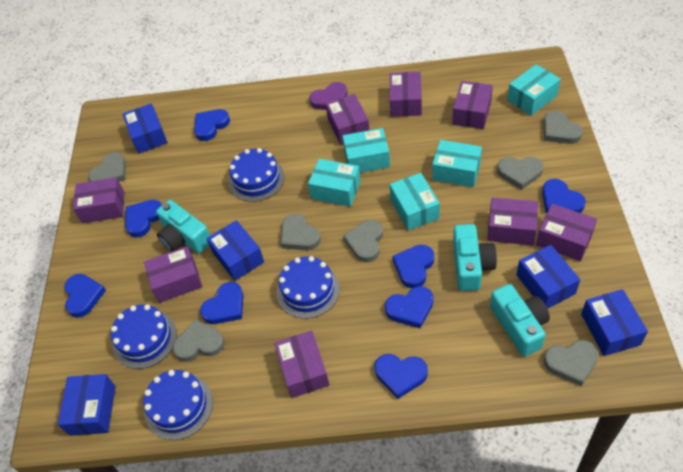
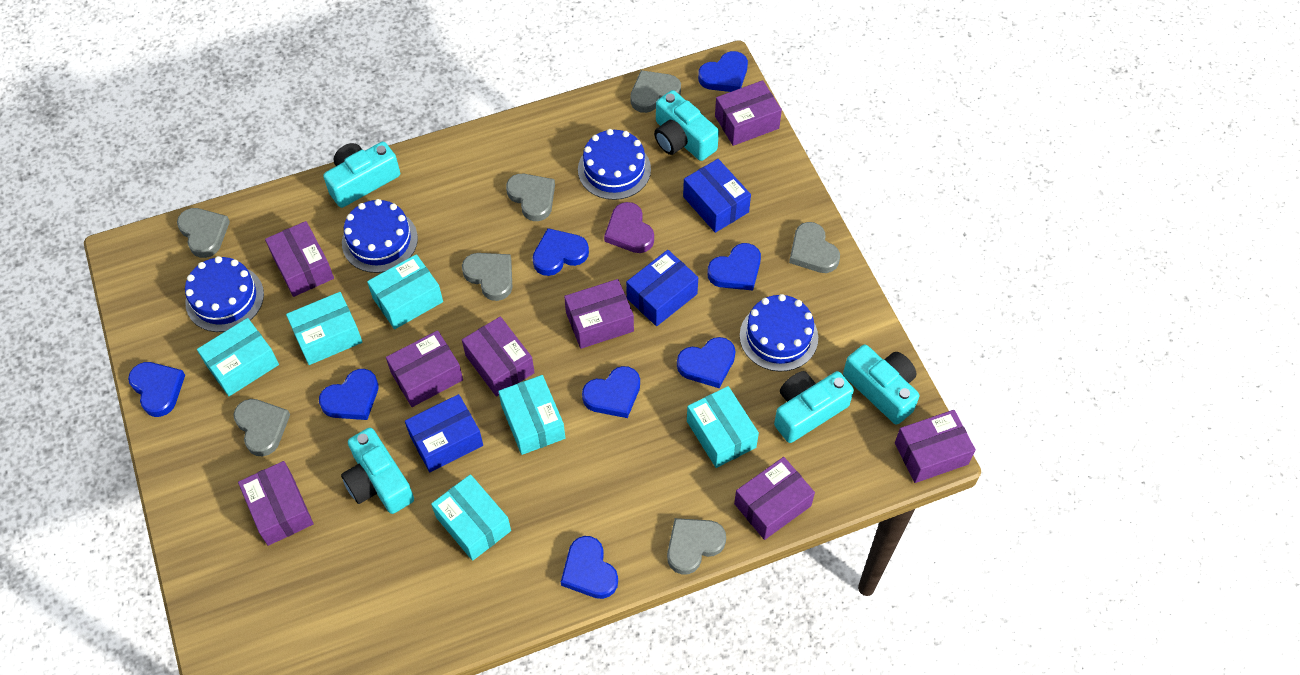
blue box: 5 -> 3
turquoise box: 5 -> 6
turquoise camera: 3 -> 5

